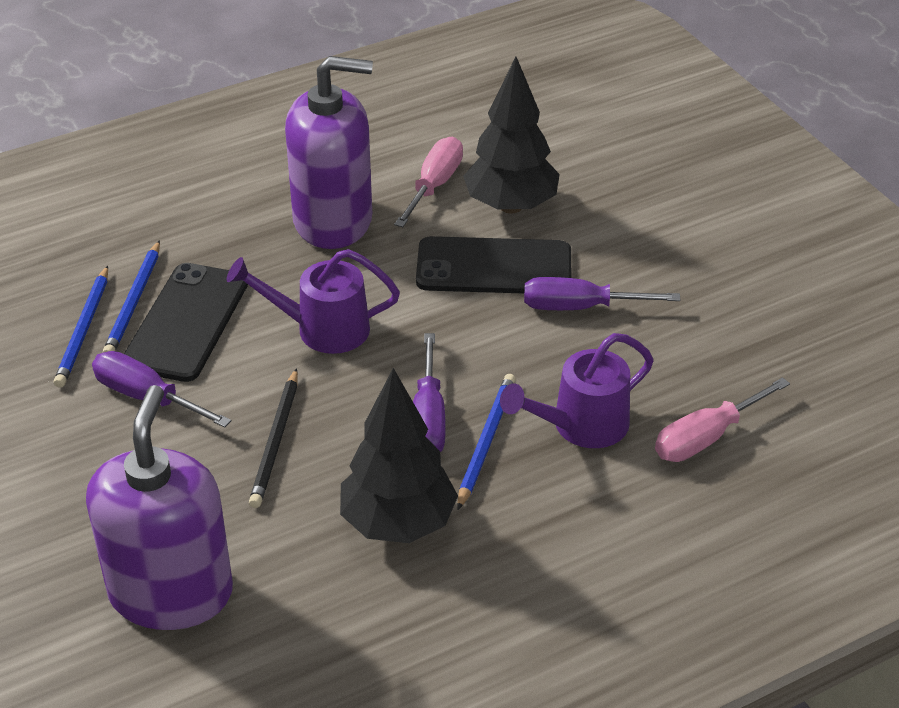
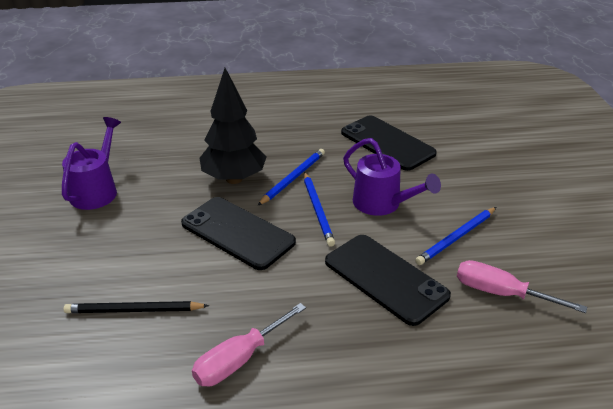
black phone: 2 -> 3
black tree: 2 -> 1
purple screwdriver: 3 -> 0
purple soap dispenser: 2 -> 0

